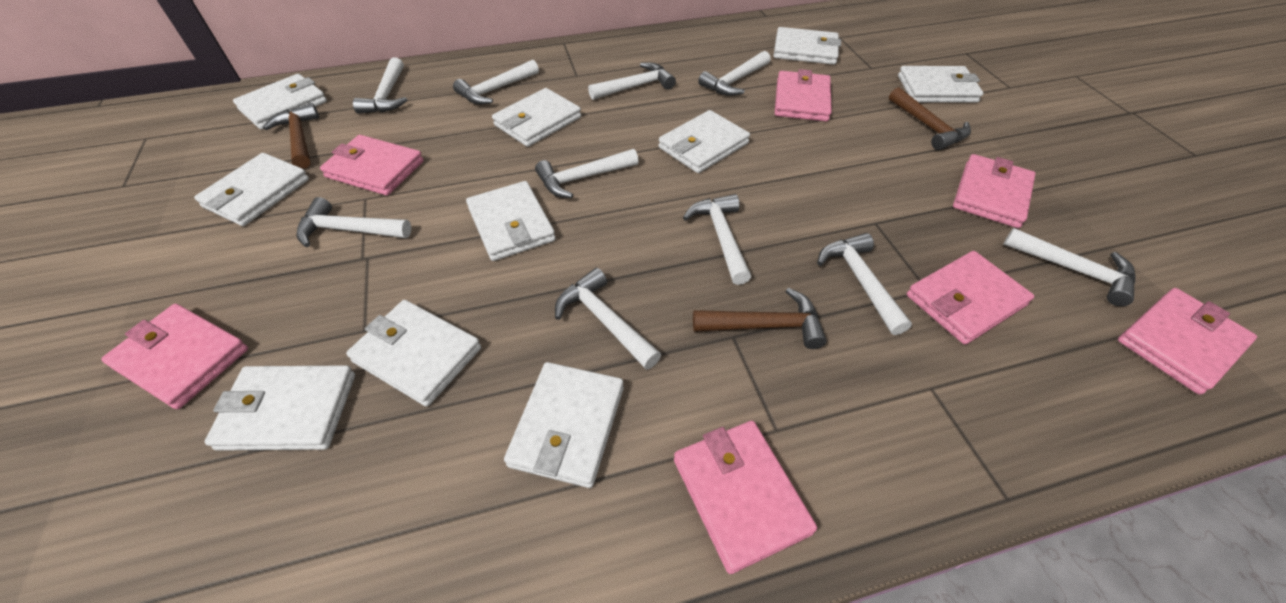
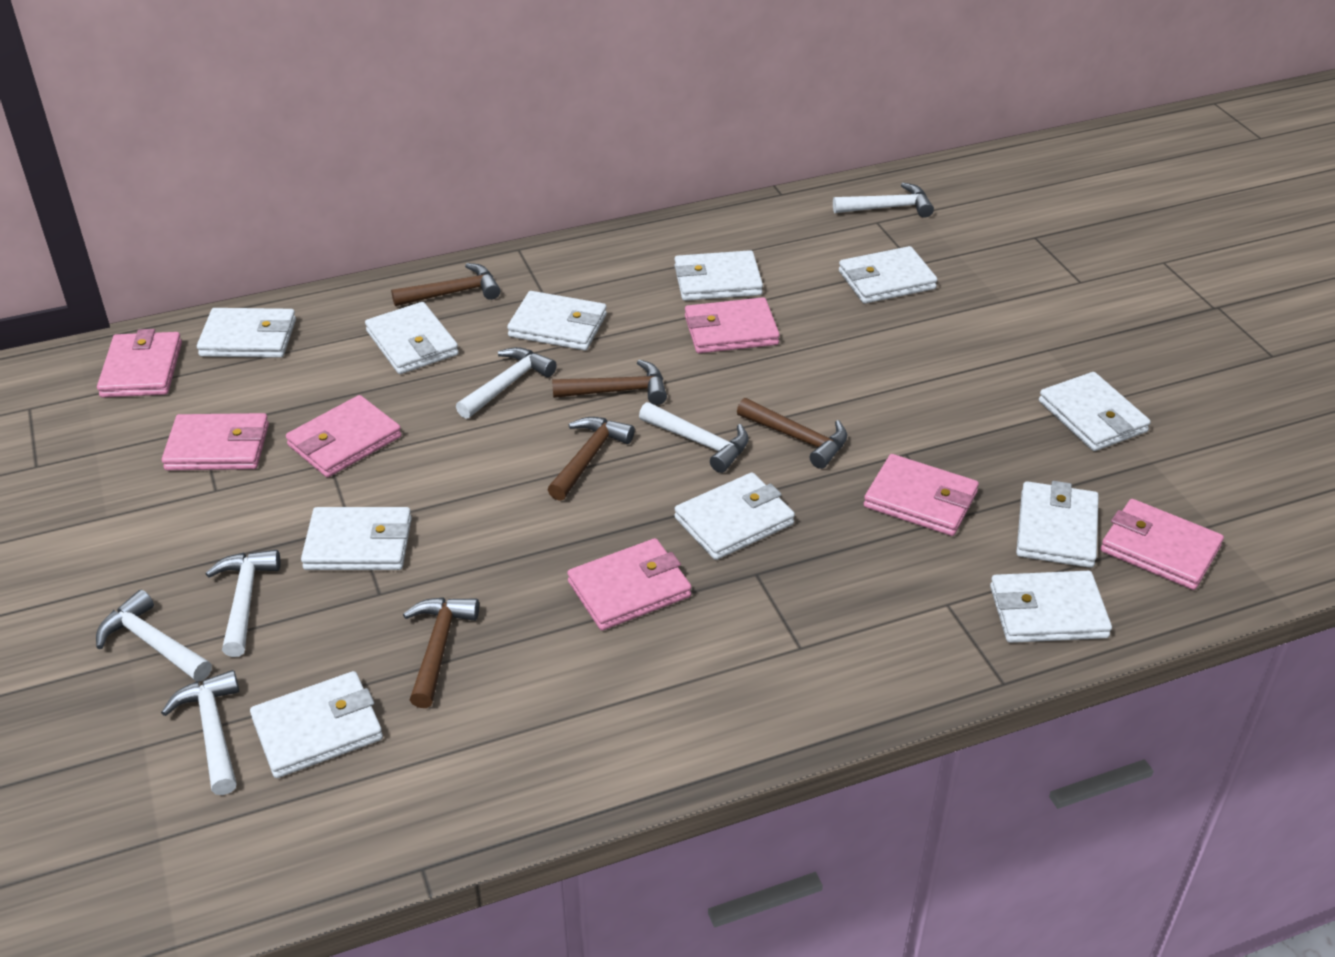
brown hammer: 3 -> 5
white hammer: 10 -> 6
white wallet: 10 -> 11

